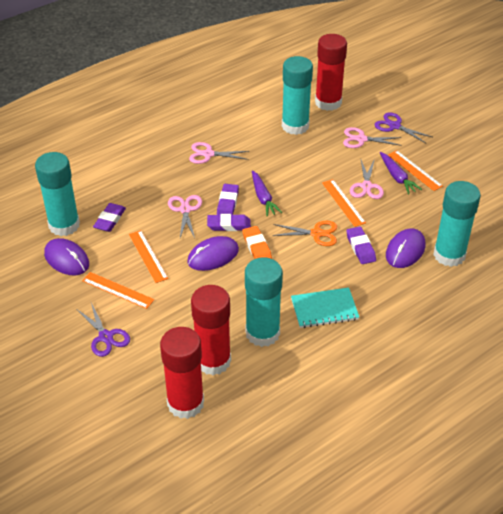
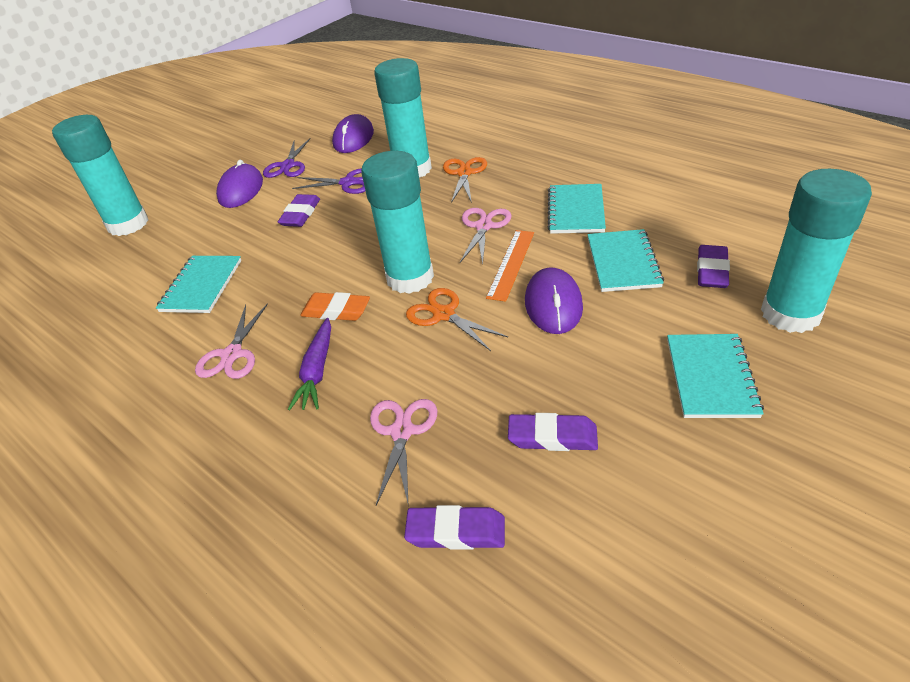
orange ruler: 4 -> 1
orange scissors: 1 -> 2
pink scissors: 4 -> 3
purple carrot: 2 -> 1
red glue stick: 3 -> 0
turquoise notebook: 1 -> 4

